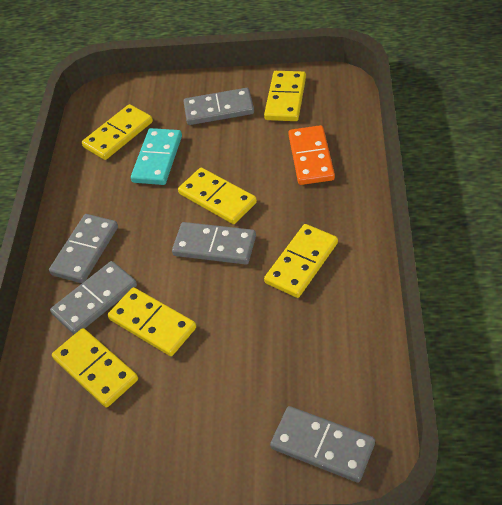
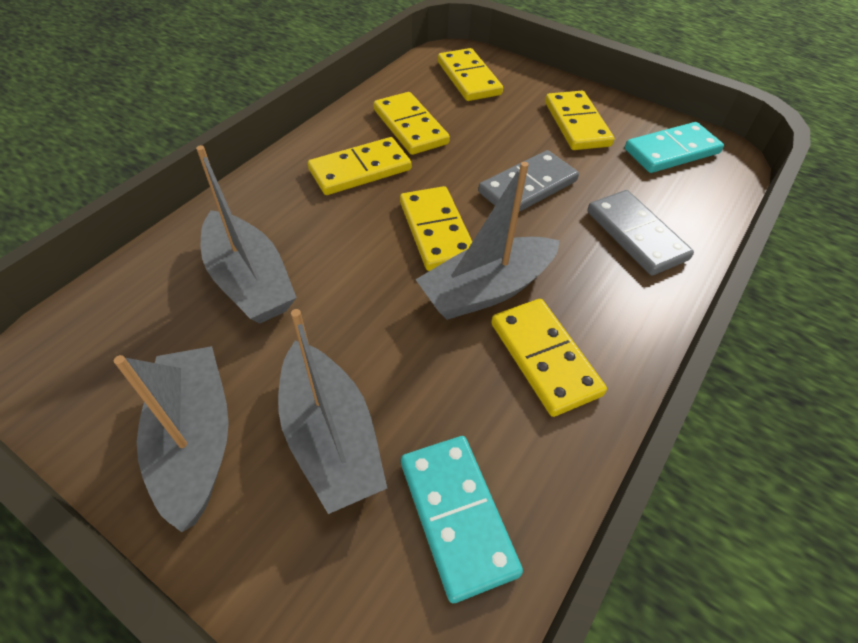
grey boat: 0 -> 4
grey domino: 5 -> 2
orange domino: 1 -> 0
turquoise domino: 1 -> 2

